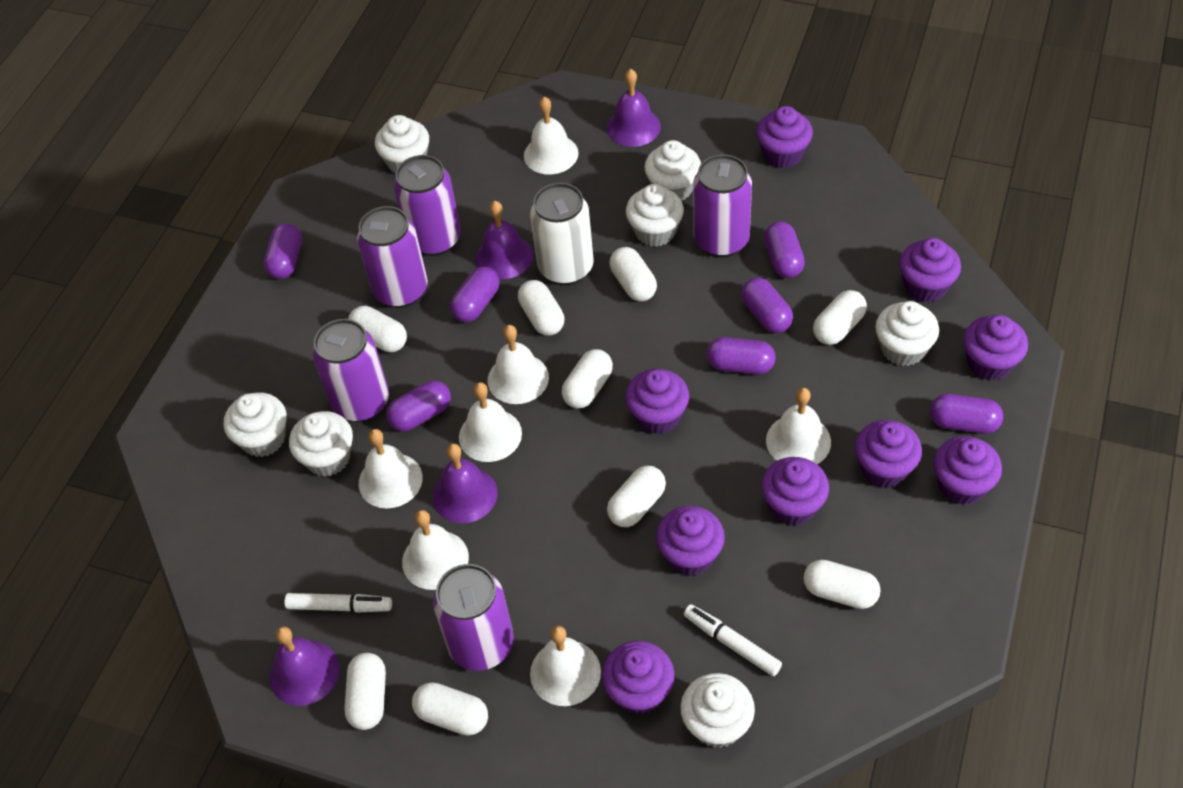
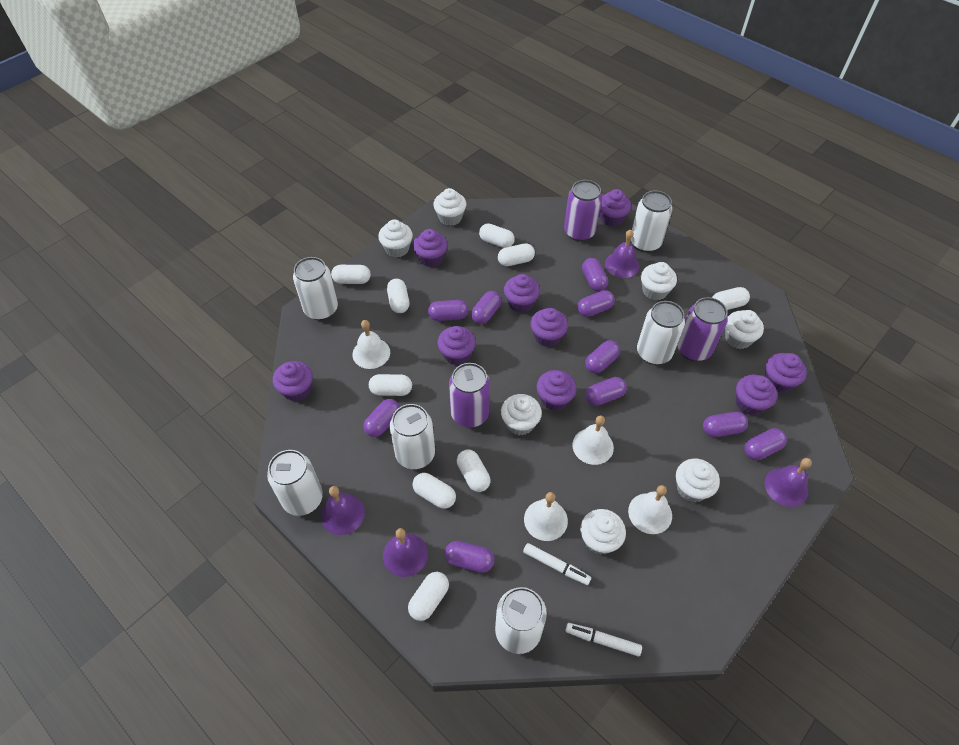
purple can: 5 -> 3
purple capsule: 7 -> 10
white bell: 7 -> 4
white can: 1 -> 6

